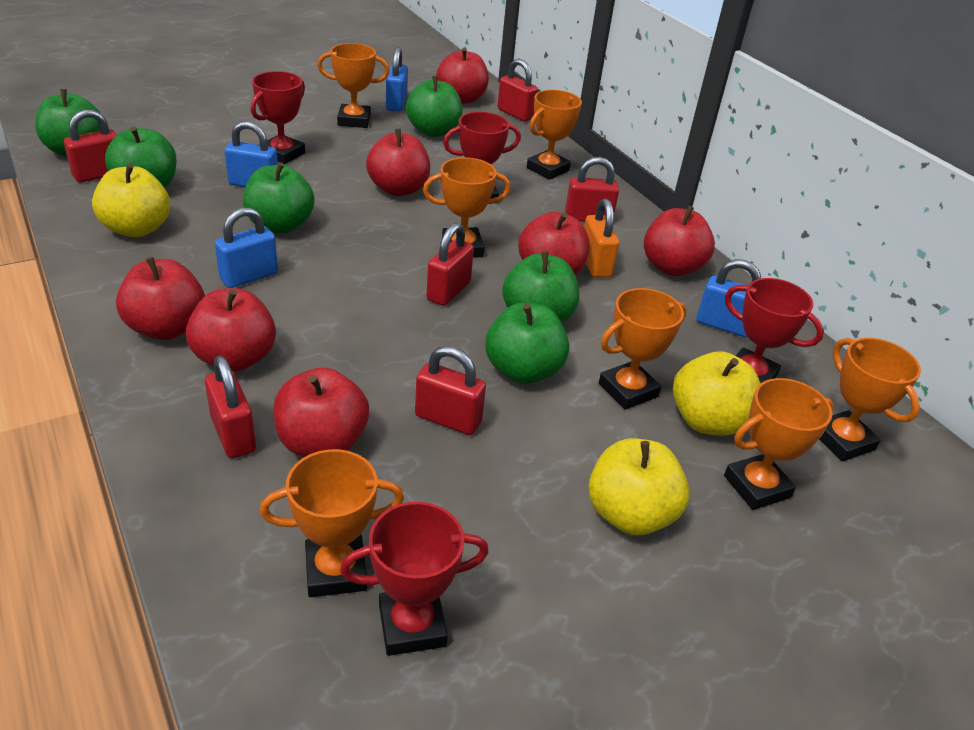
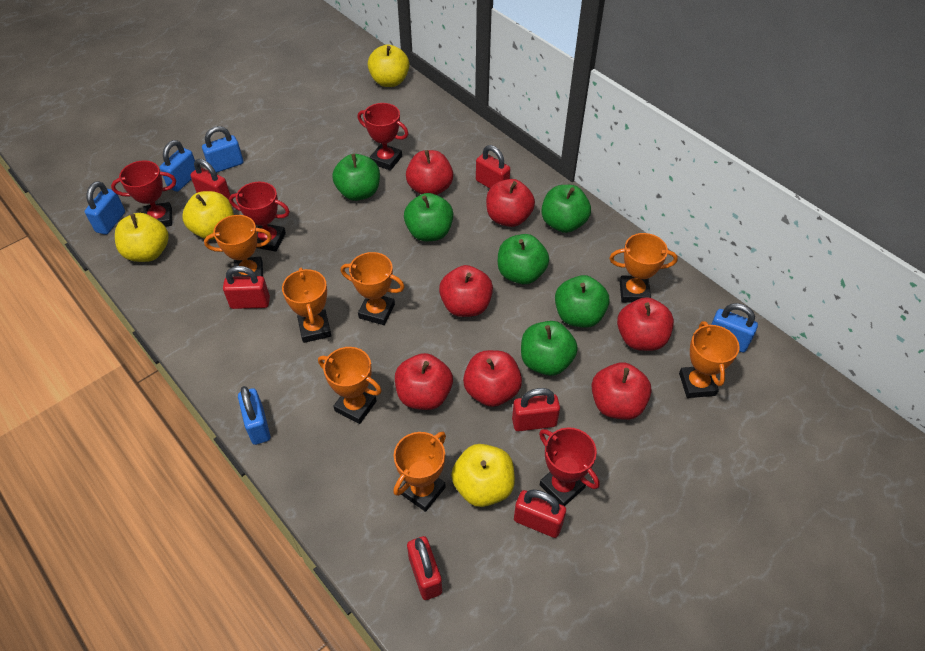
blue padlock: 4 -> 5
orange padlock: 1 -> 0
yellow apple: 3 -> 4

